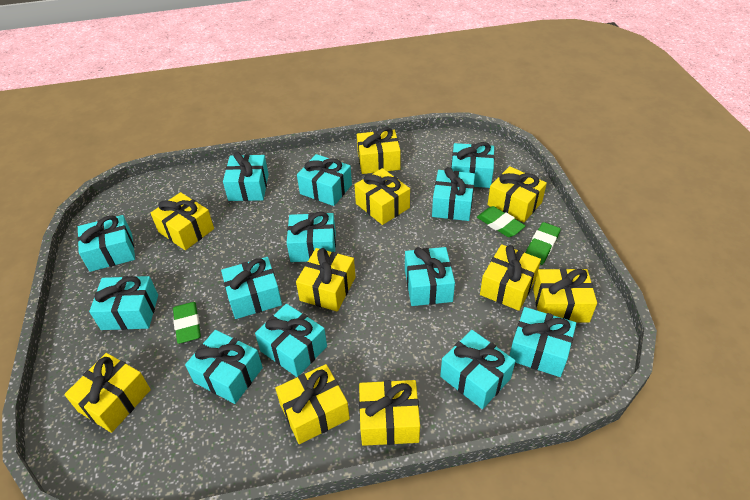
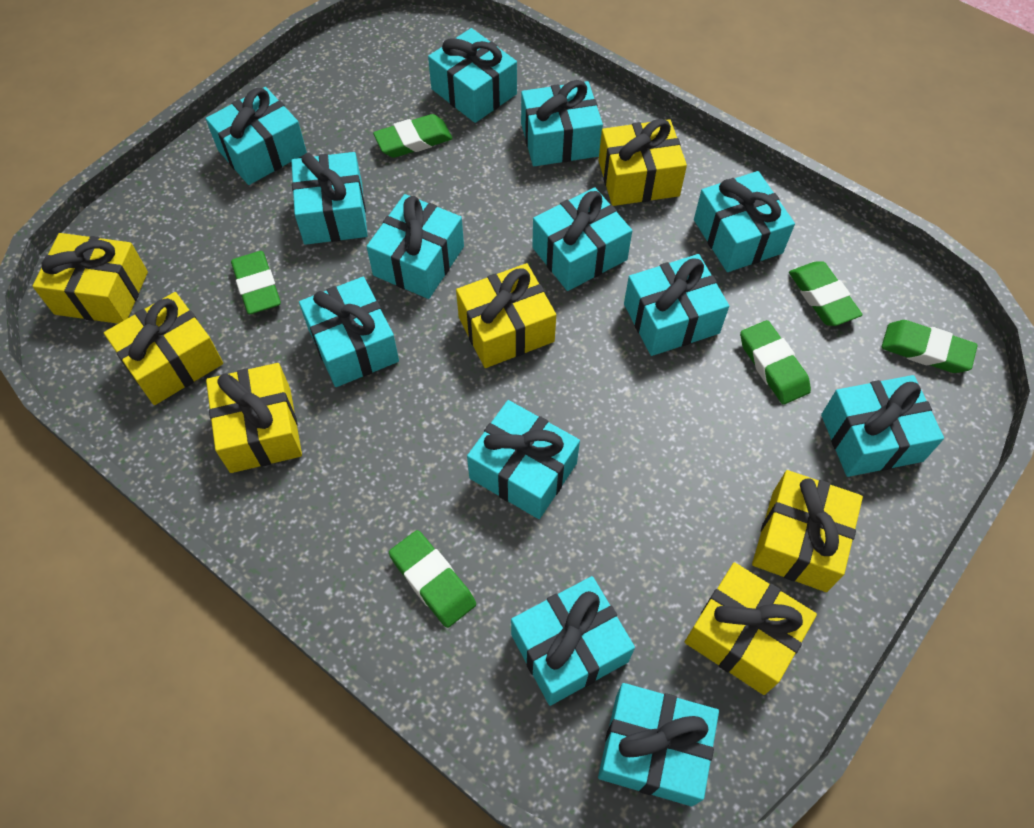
green eraser: 3 -> 6
yellow gift: 10 -> 7

